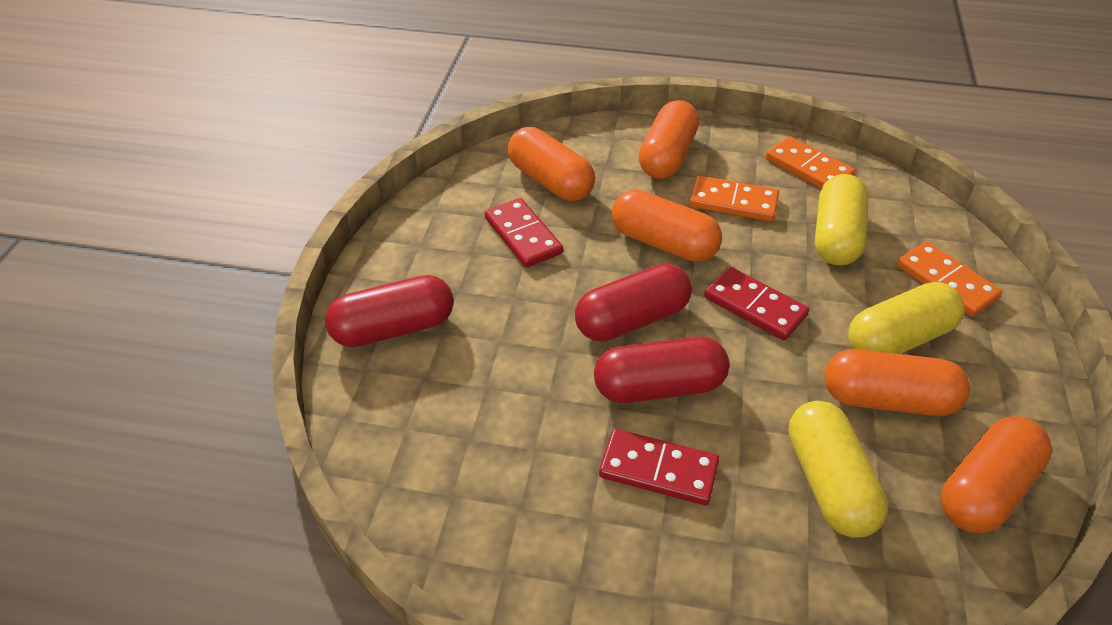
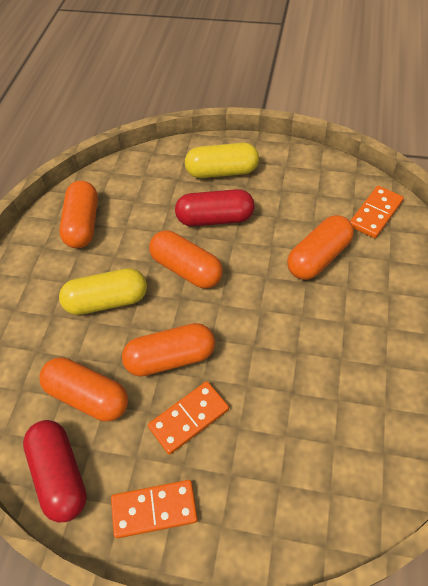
red capsule: 3 -> 2
red domino: 3 -> 0
yellow capsule: 3 -> 2

